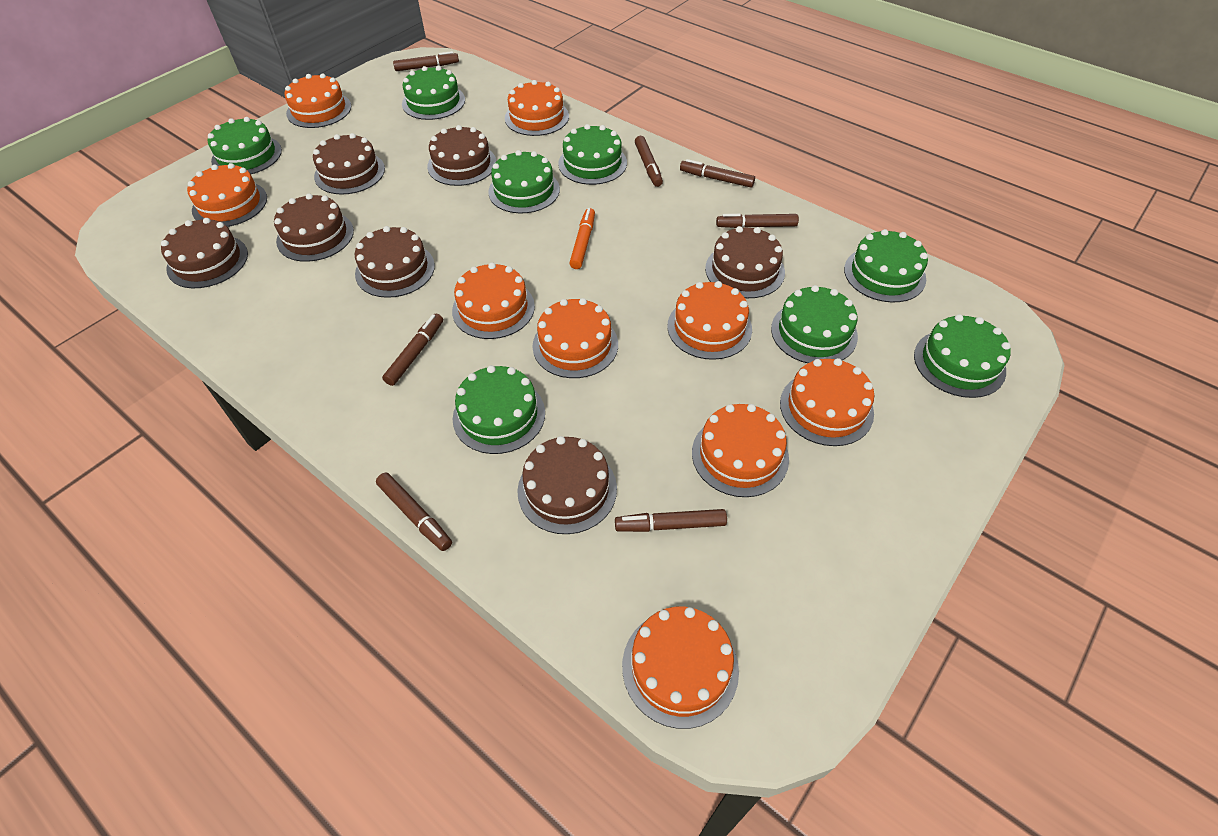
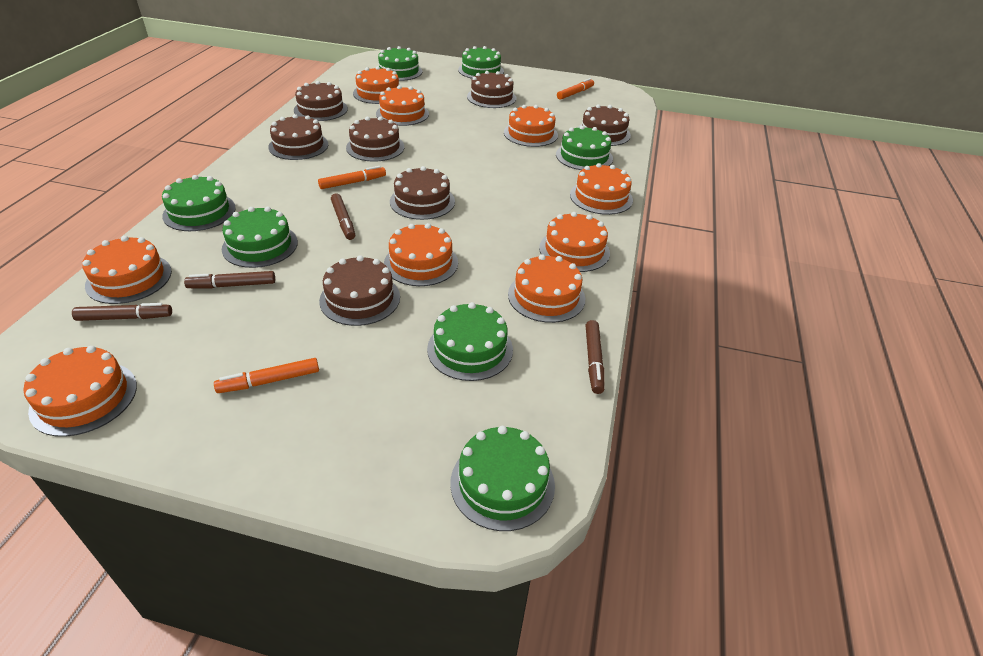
brown marker: 7 -> 4
green cake: 8 -> 7
orange marker: 1 -> 3

